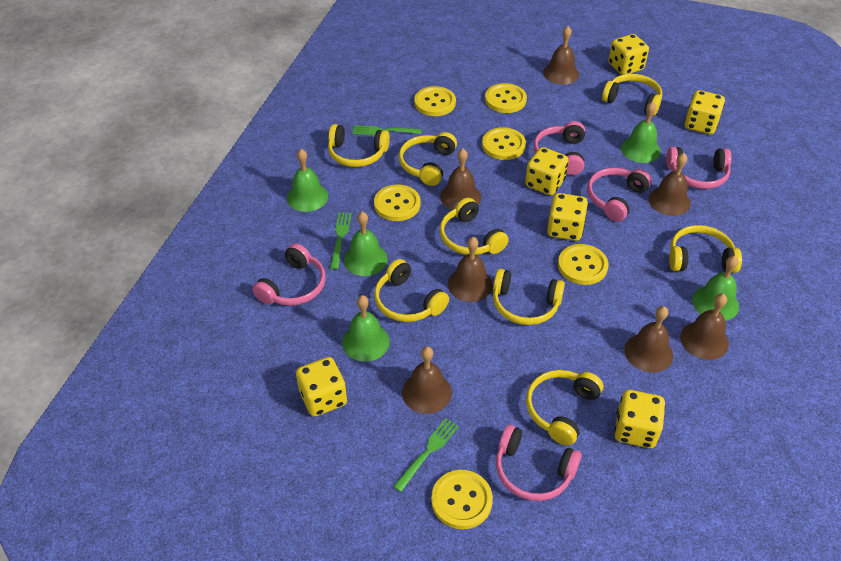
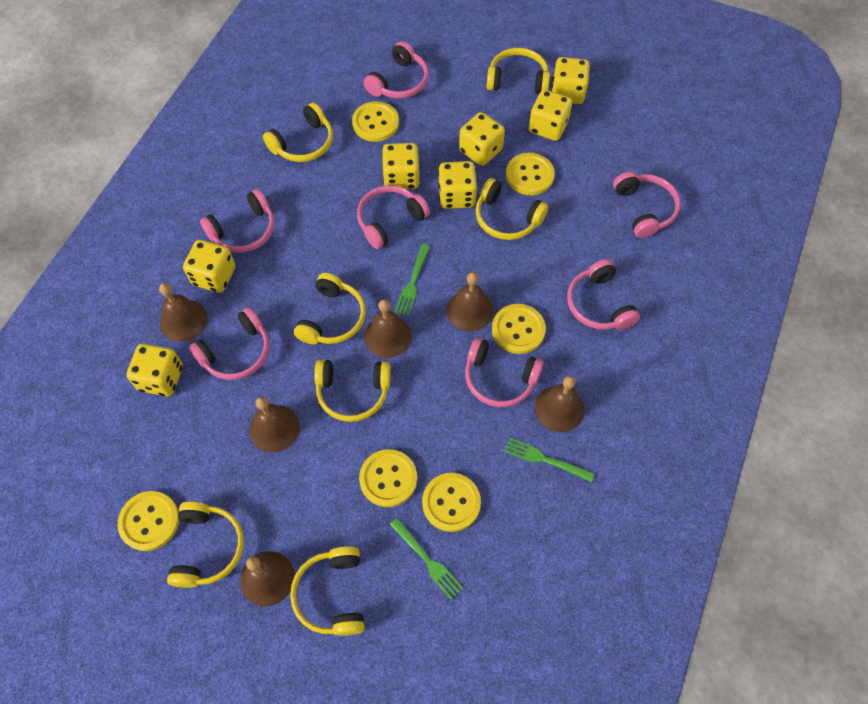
brown bell: 7 -> 6
green bell: 5 -> 0
pink headphones: 5 -> 7
yellow dice: 6 -> 7
yellow headphones: 8 -> 7

